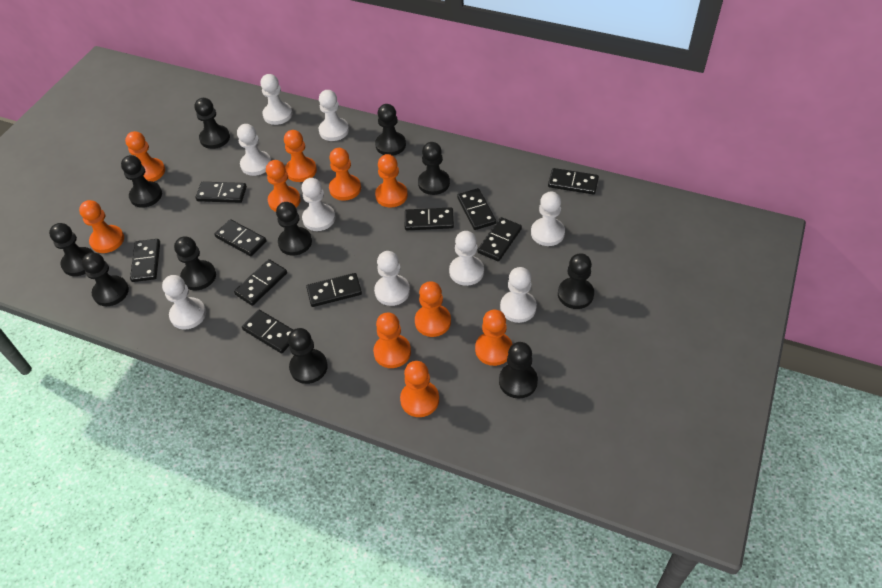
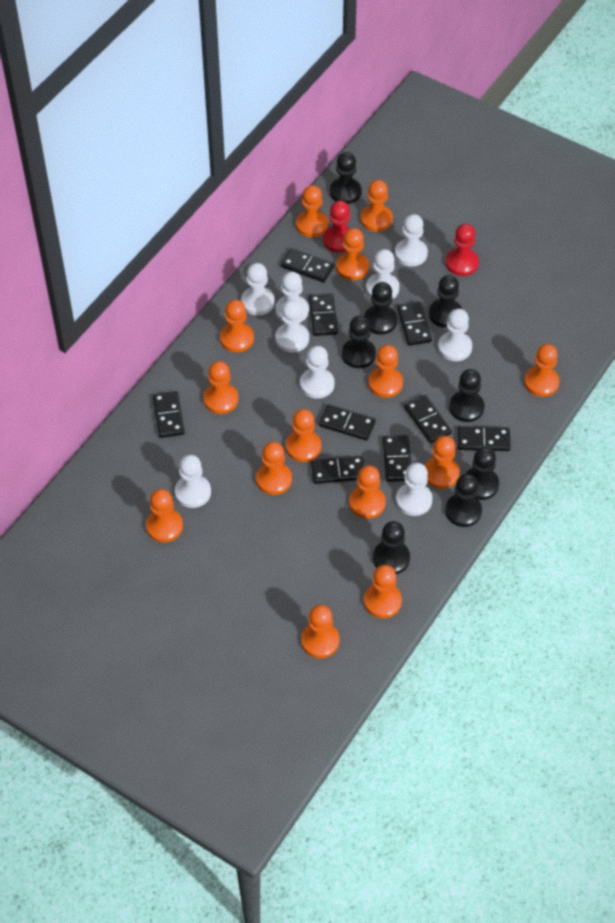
black domino: 10 -> 9
black pawn: 11 -> 8
orange pawn: 10 -> 14
red pawn: 0 -> 2

